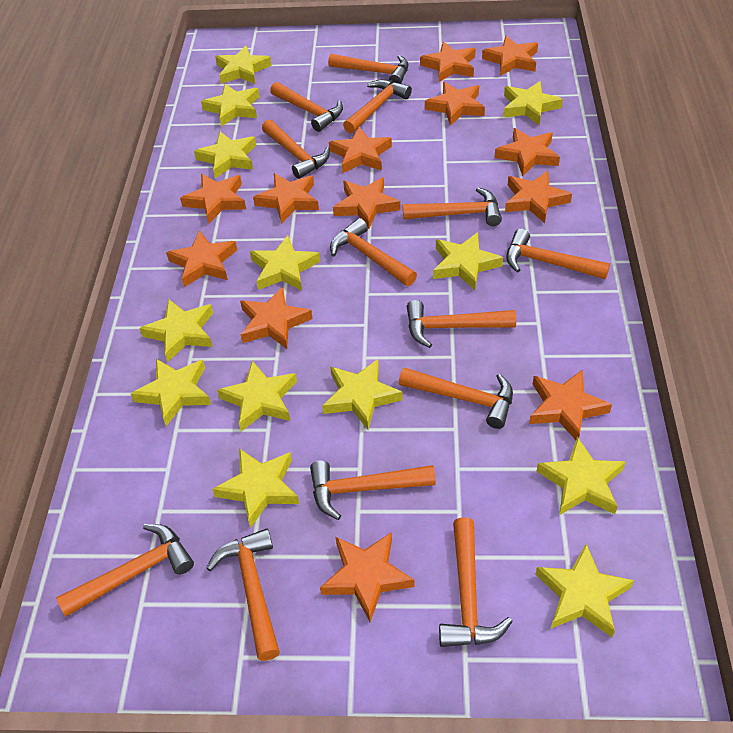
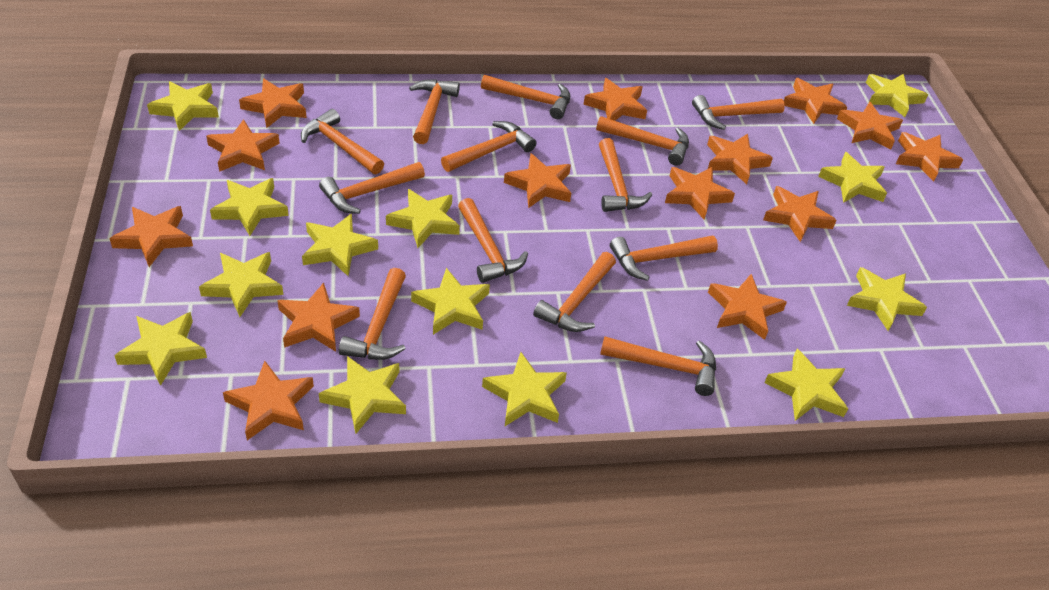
orange star: 13 -> 14

